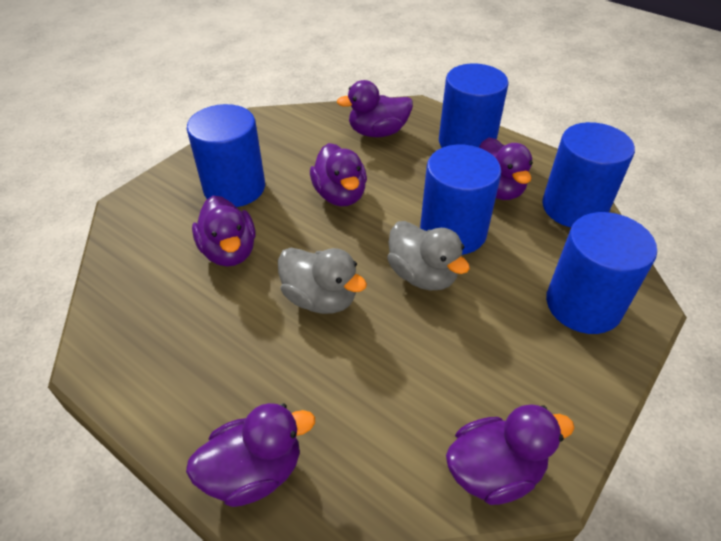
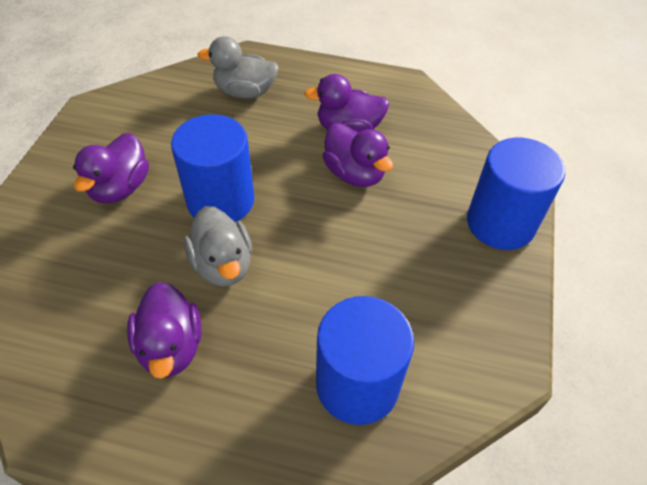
blue cylinder: 5 -> 3
purple duck: 6 -> 4

